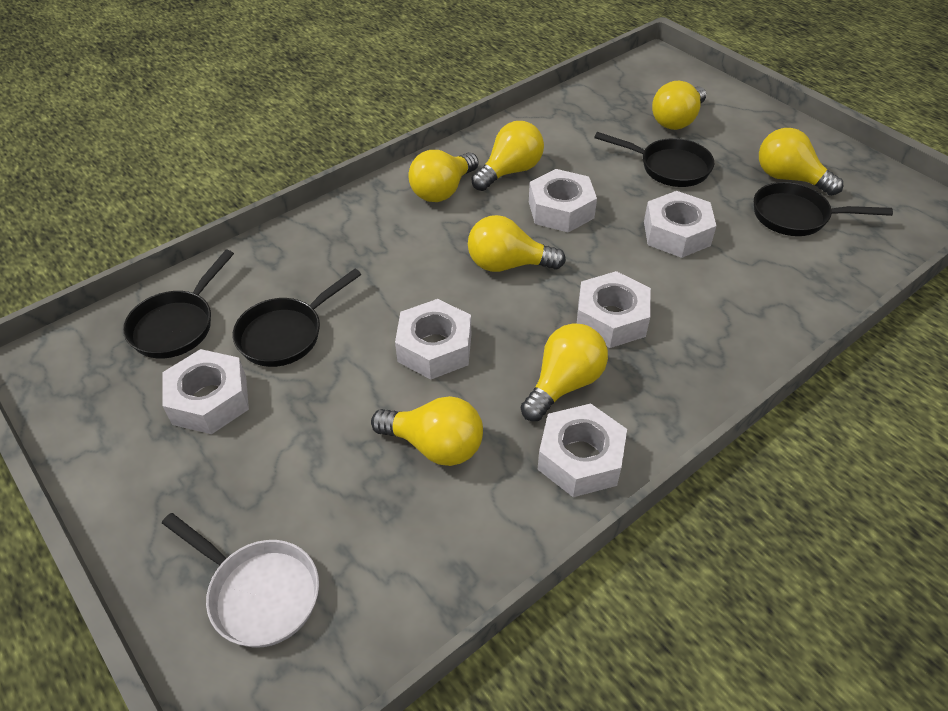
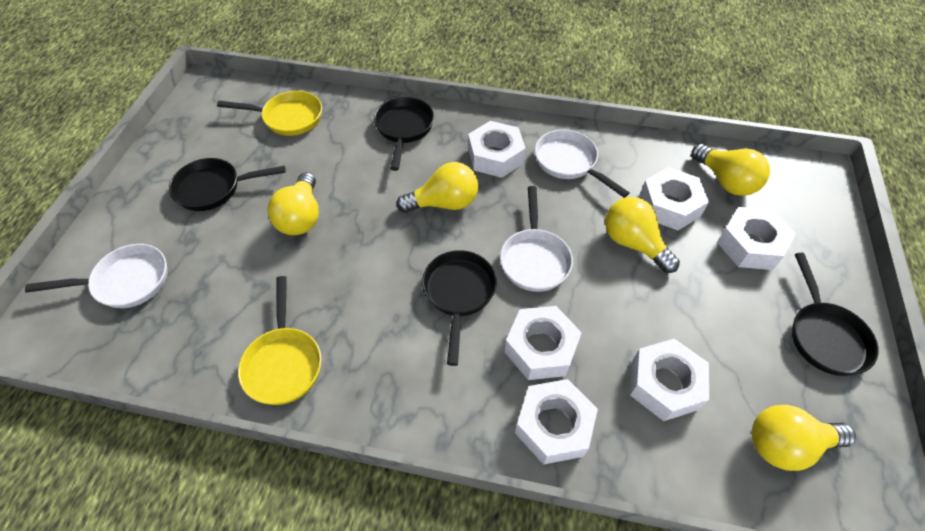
white pan: 1 -> 3
yellow light bulb: 7 -> 5
yellow pan: 0 -> 2

